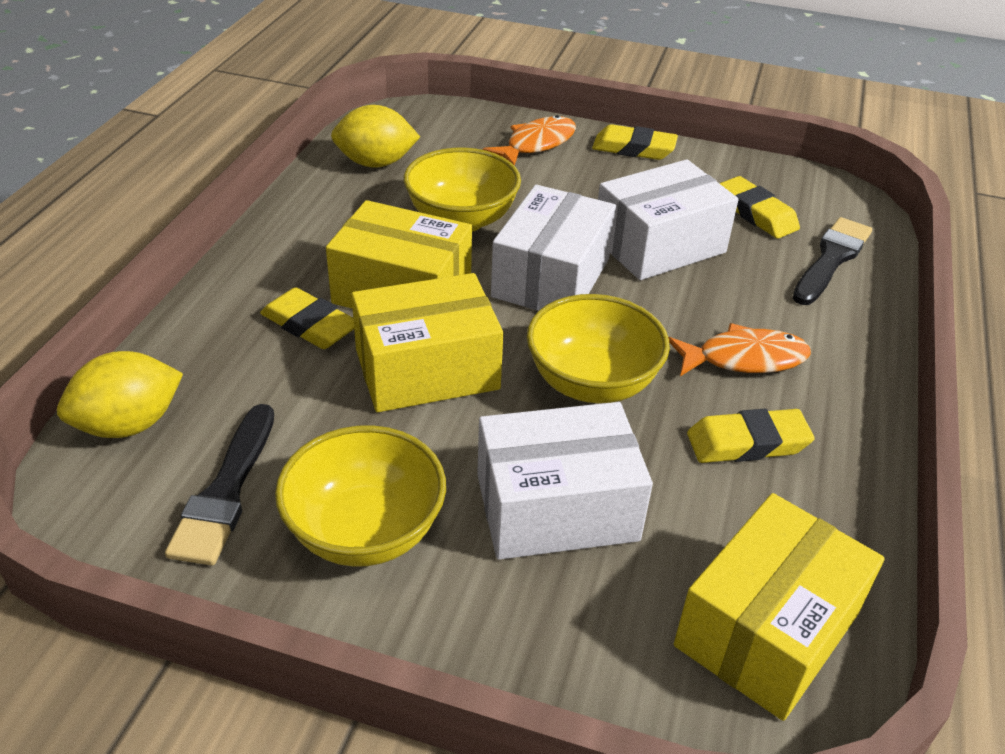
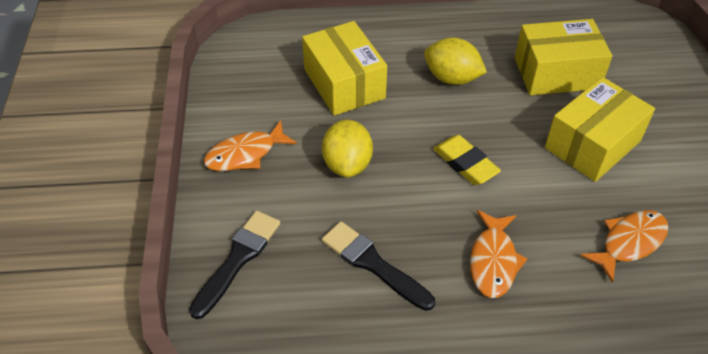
orange fish: 2 -> 3
white box: 3 -> 0
yellow bowl: 3 -> 0
yellow eraser: 4 -> 1

